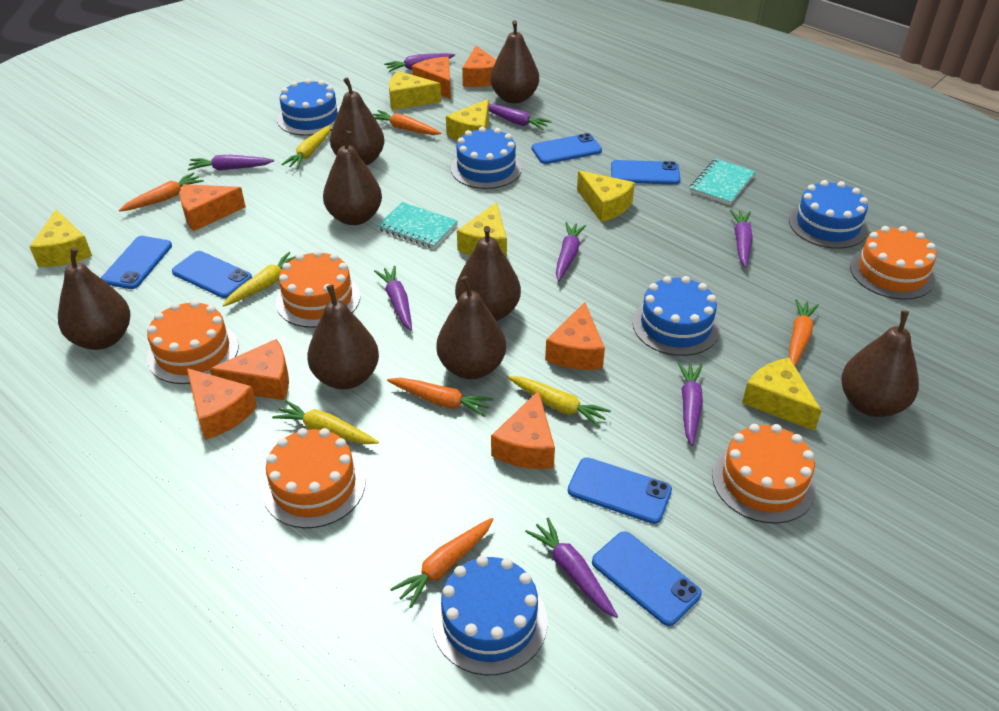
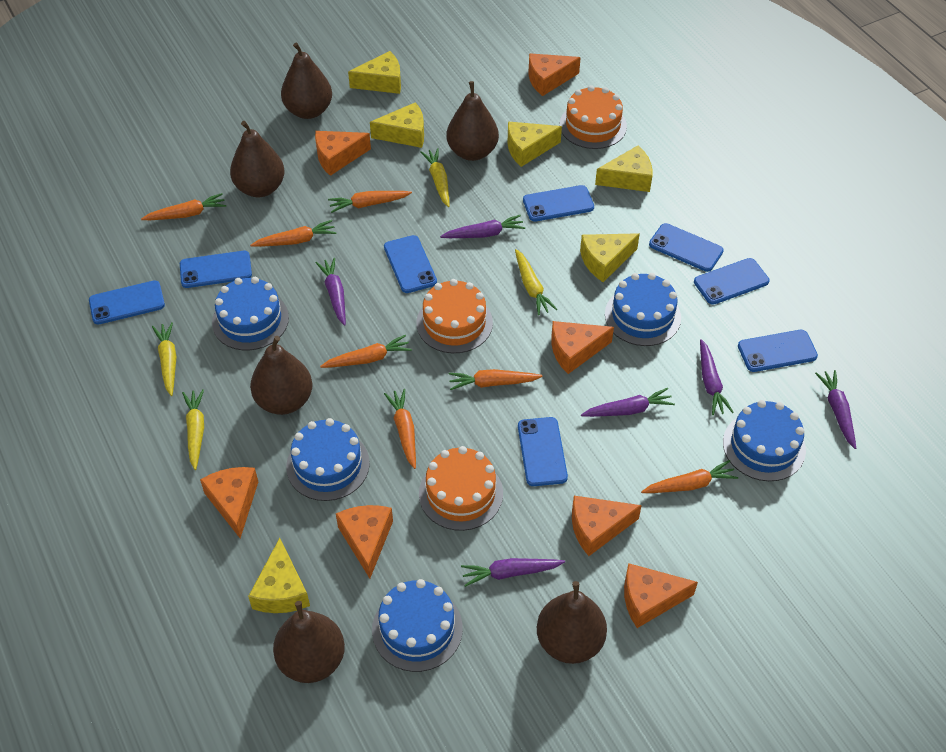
blue phone: 6 -> 8
brown pear: 8 -> 6
orange cake: 5 -> 3
orange carrot: 5 -> 7
purple carrot: 8 -> 6
turquoise notebook: 2 -> 0

